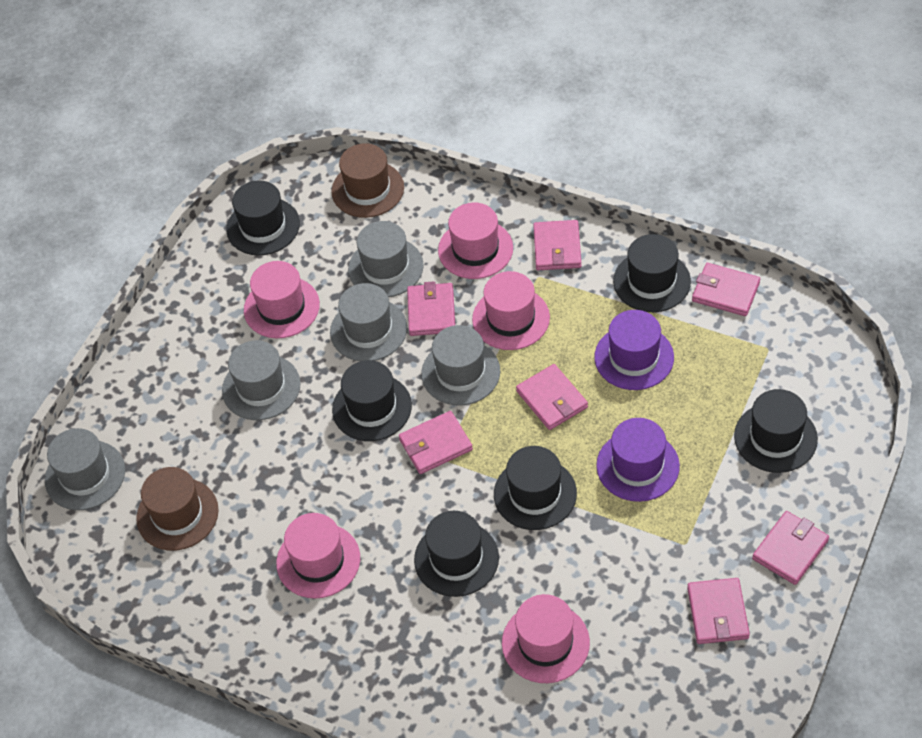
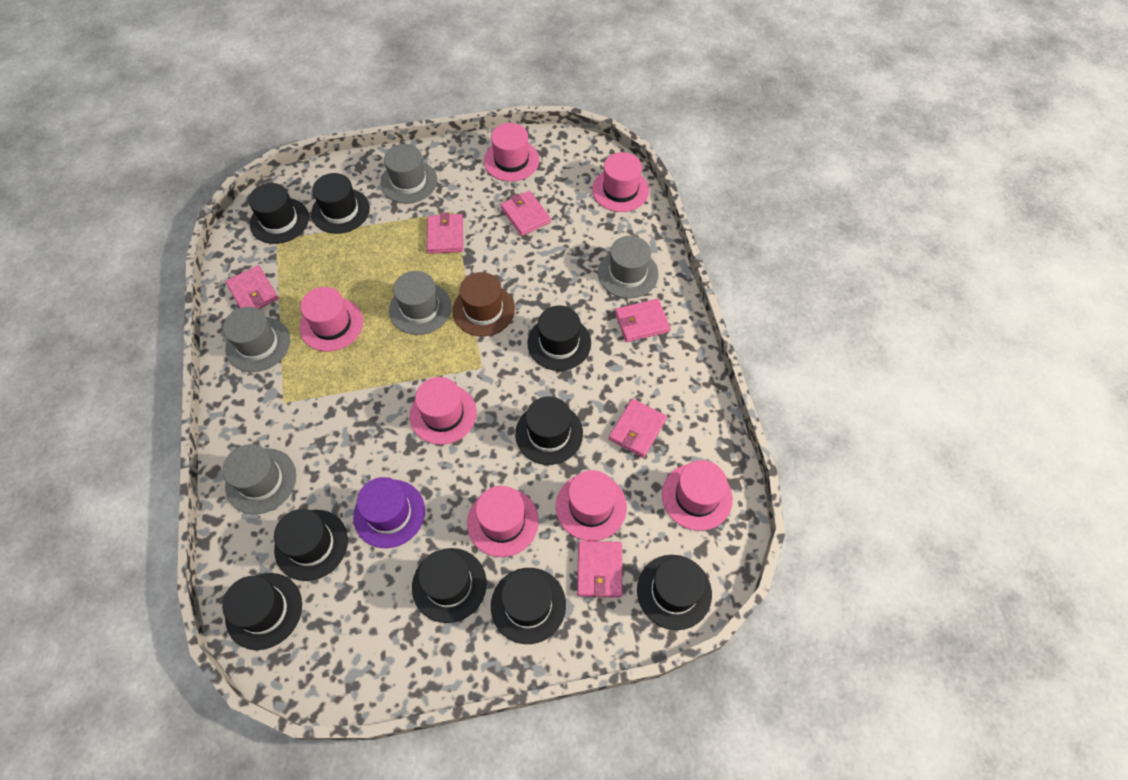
black hat: 6 -> 9
brown hat: 2 -> 1
pink hat: 5 -> 7
pink wallet: 7 -> 6
purple hat: 2 -> 1

